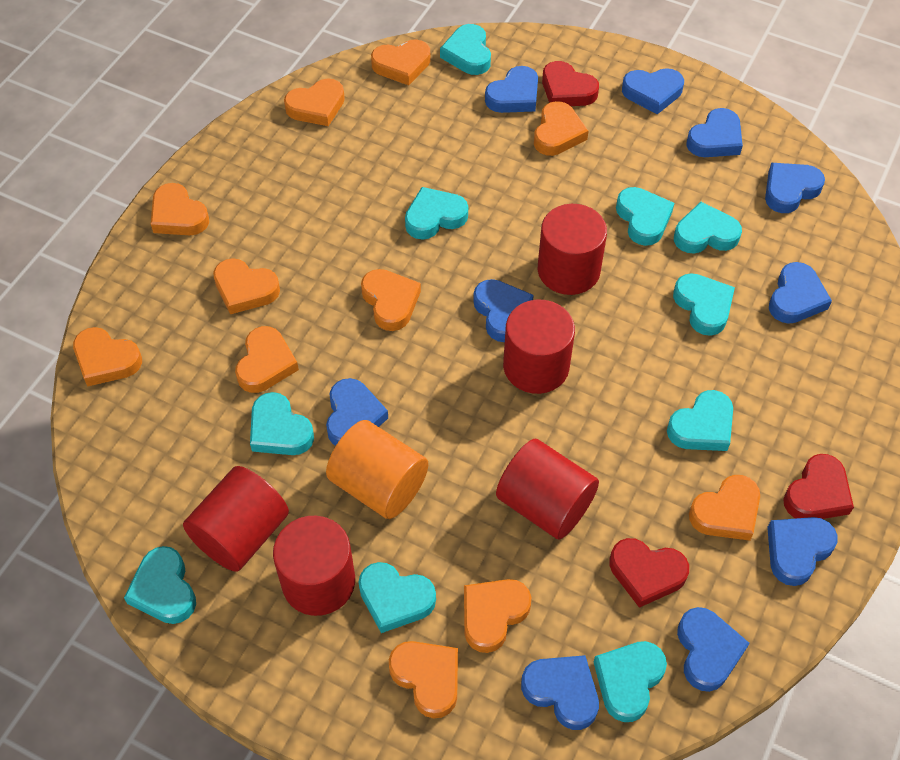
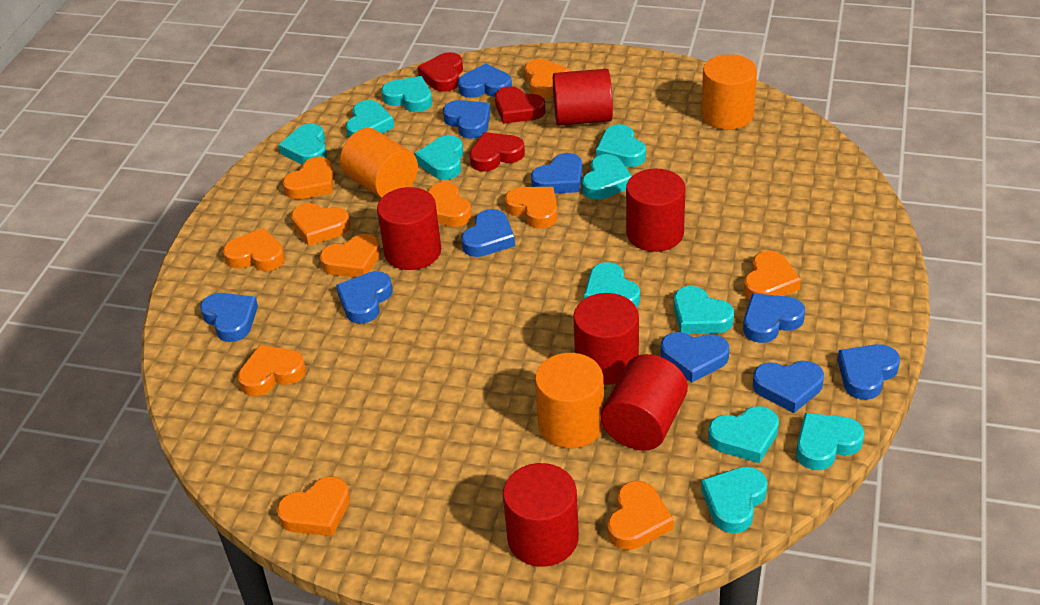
orange cylinder: 1 -> 3
red cylinder: 5 -> 6
turquoise heart: 10 -> 11

